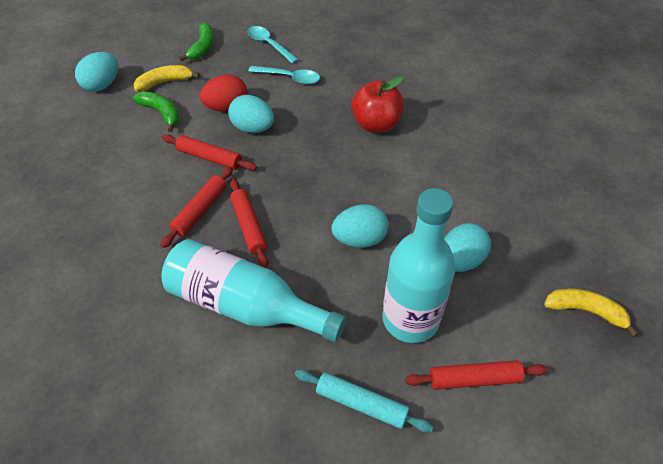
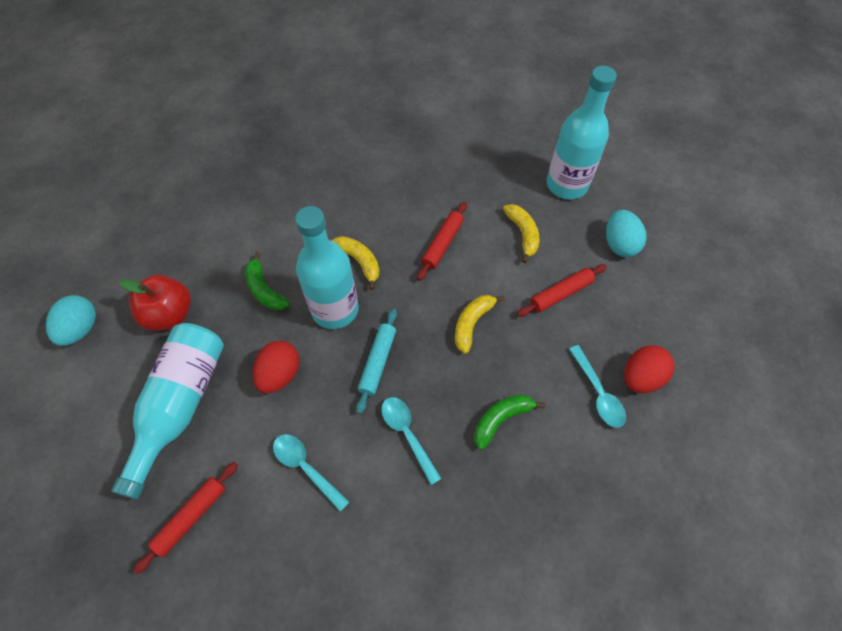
red egg: 1 -> 2
red rolling pin: 4 -> 3
turquoise bottle: 2 -> 3
turquoise egg: 4 -> 2
turquoise spoon: 2 -> 3
yellow banana: 2 -> 3

